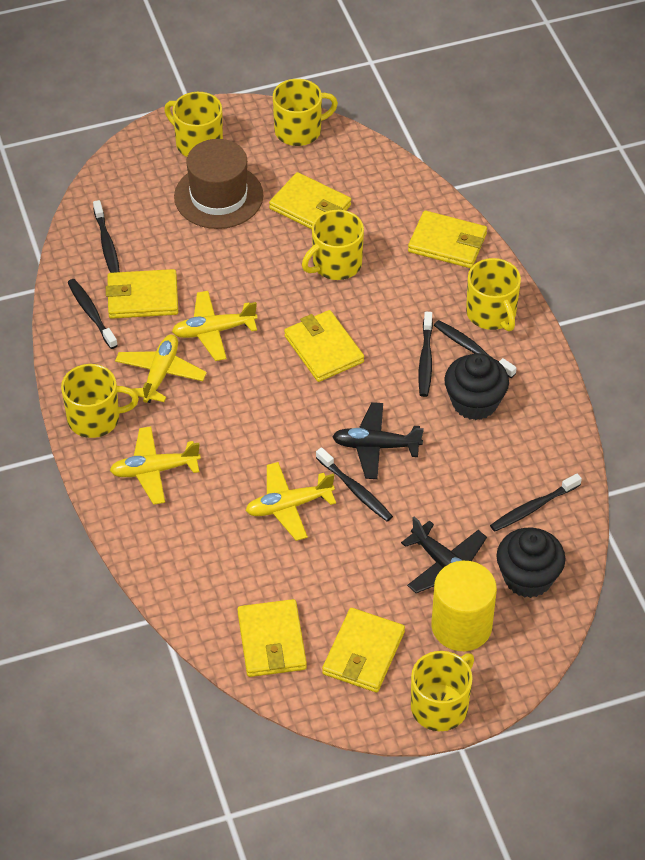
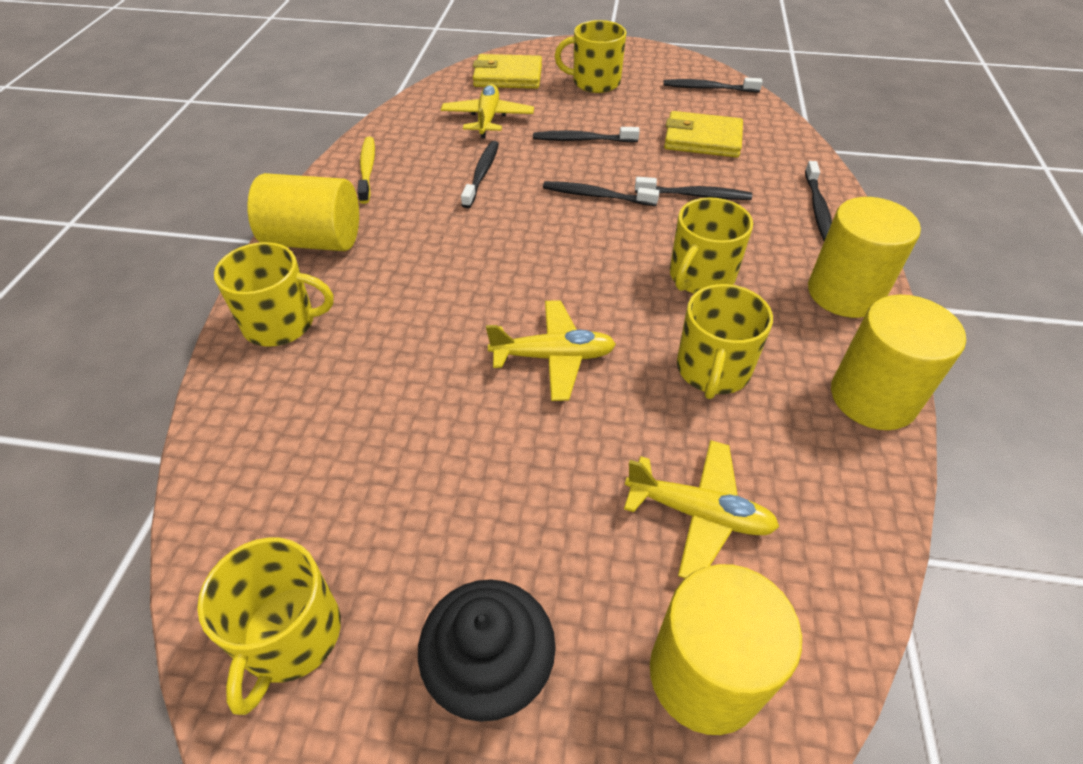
black cupcake: 2 -> 1
black plane: 2 -> 0
brown hat: 1 -> 0
yellow cylinder: 1 -> 4
yellow mug: 6 -> 5
yellow plane: 4 -> 3
yellow toothbrush: 0 -> 1
yellow wallet: 6 -> 2

